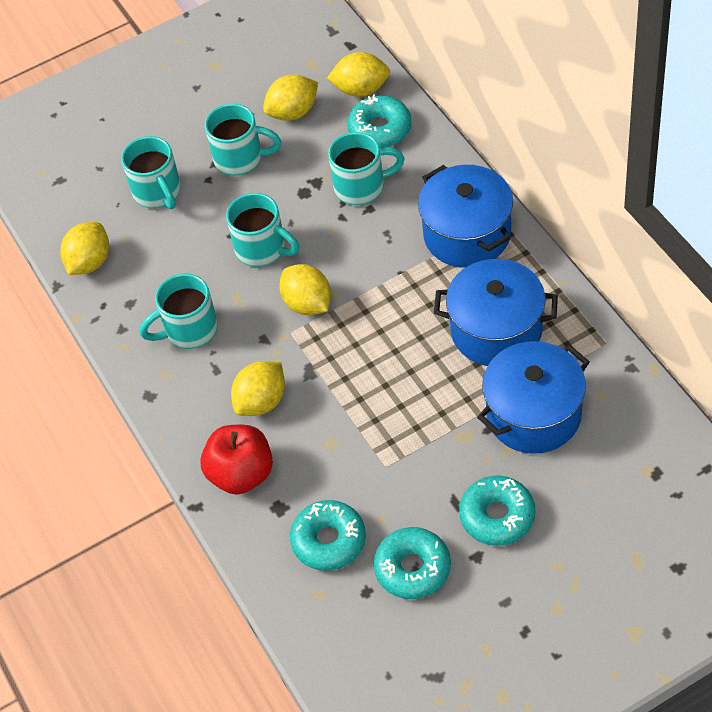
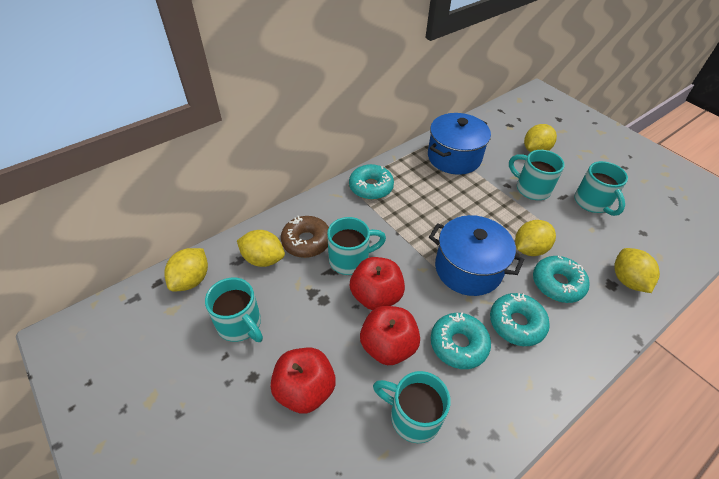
blue pot: 3 -> 2
brown donut: 0 -> 1
red apple: 1 -> 3

